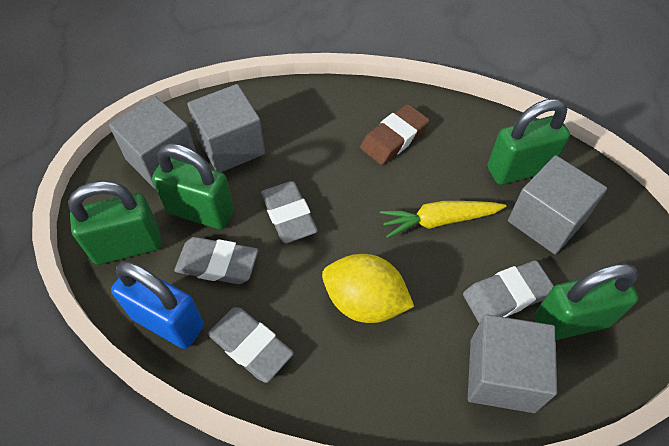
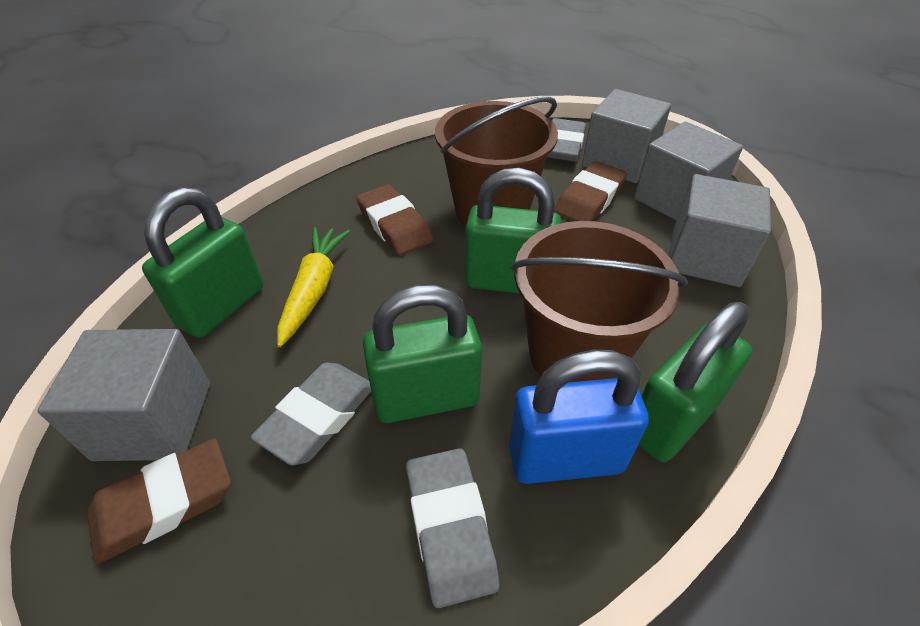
brown bucket: 0 -> 2
brown eraser: 1 -> 3
grey eraser: 4 -> 3
yellow lemon: 1 -> 0

